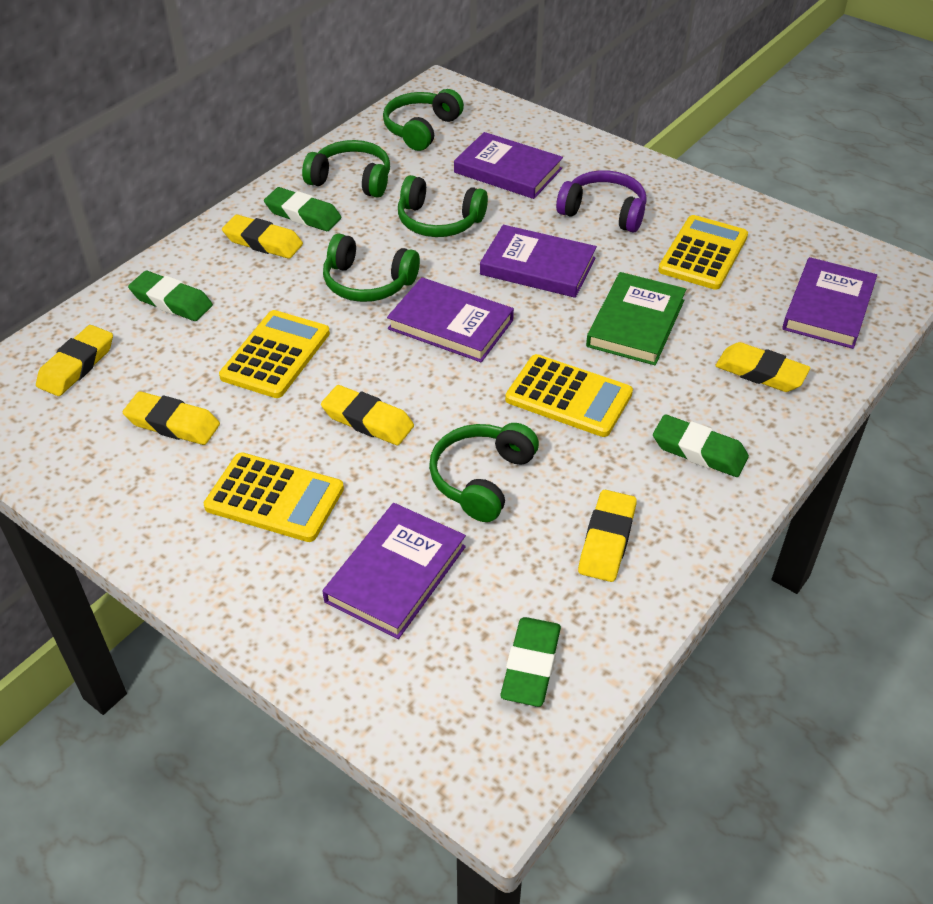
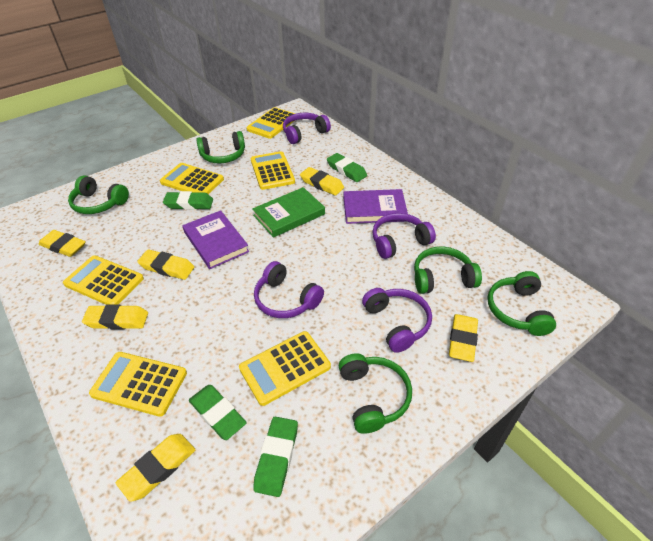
purple book: 5 -> 2
purple headphones: 1 -> 4
yellow calculator: 4 -> 6

